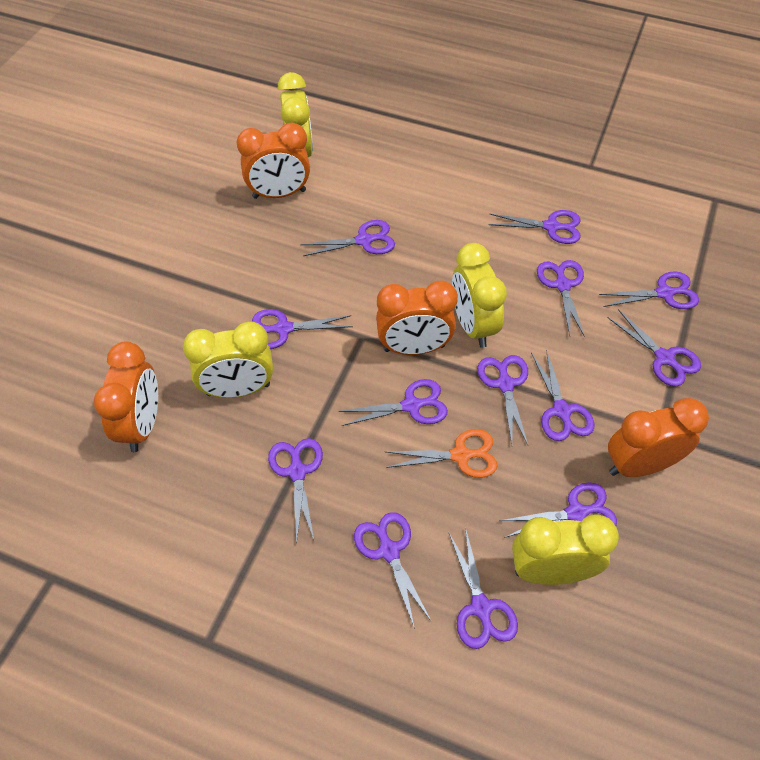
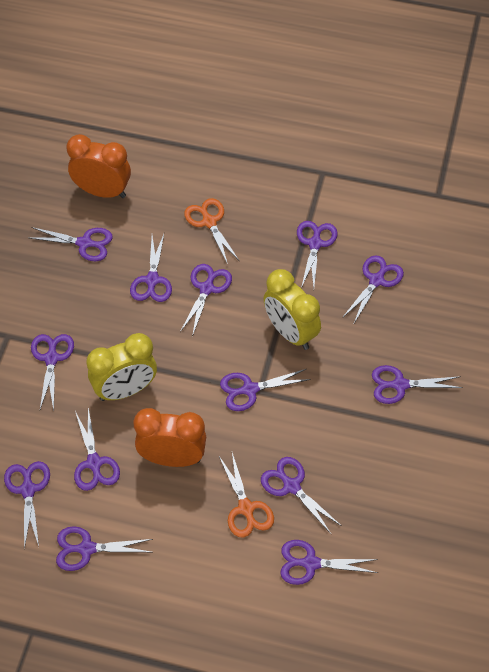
orange clock: 4 -> 2
orange scissors: 1 -> 2
yellow clock: 4 -> 2

